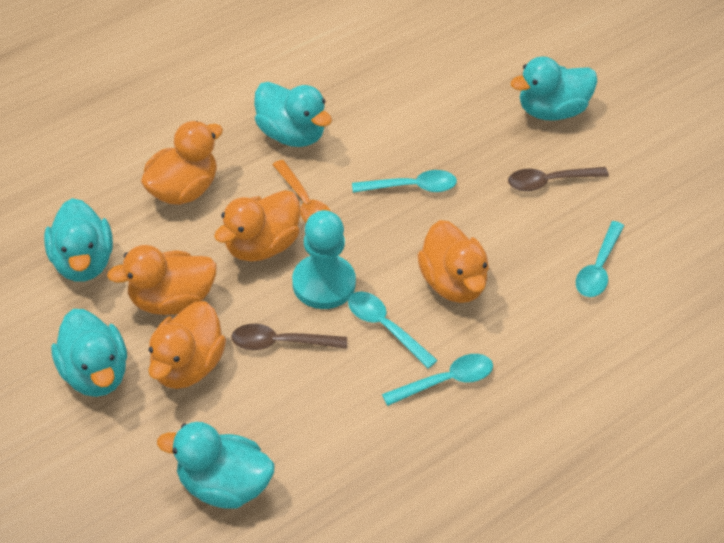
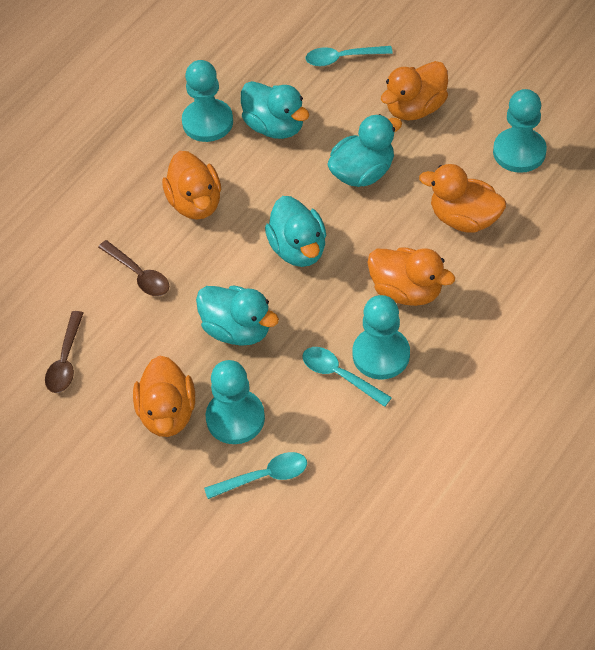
orange spoon: 1 -> 0
turquoise duck: 5 -> 4
turquoise pawn: 1 -> 4
turquoise spoon: 4 -> 3

